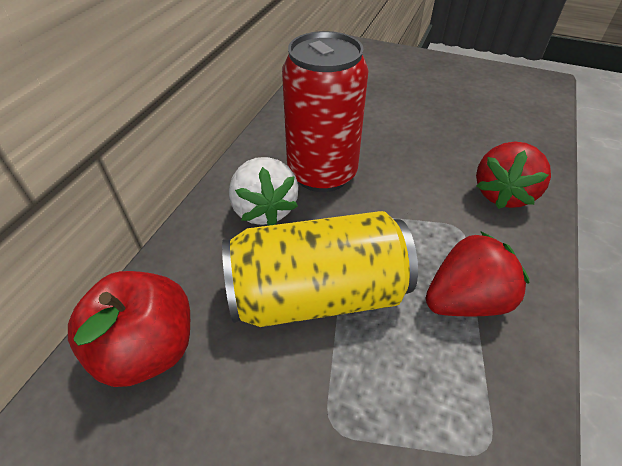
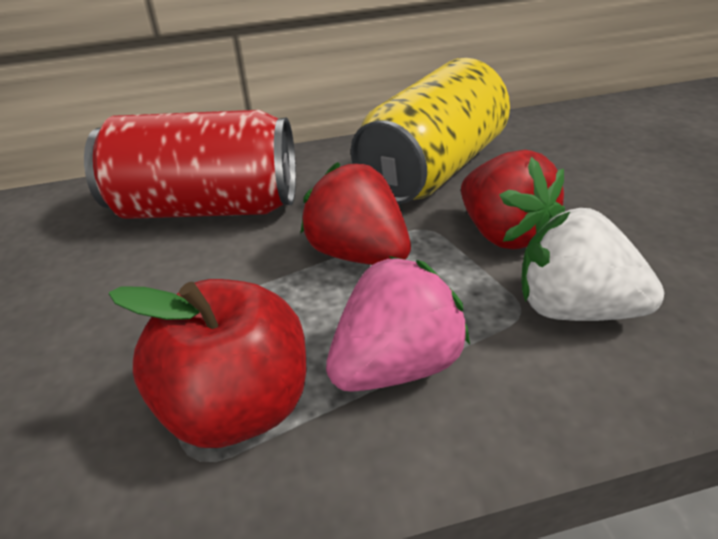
pink strawberry: 0 -> 1

